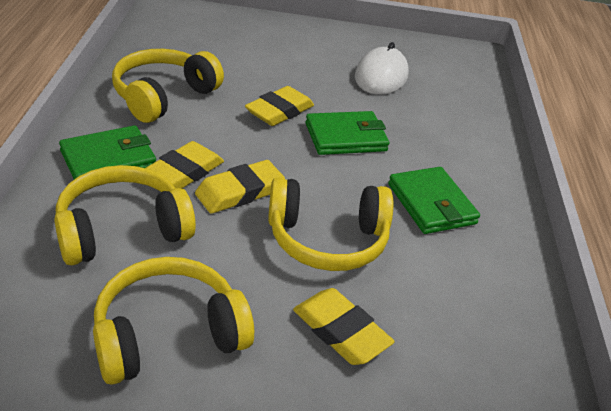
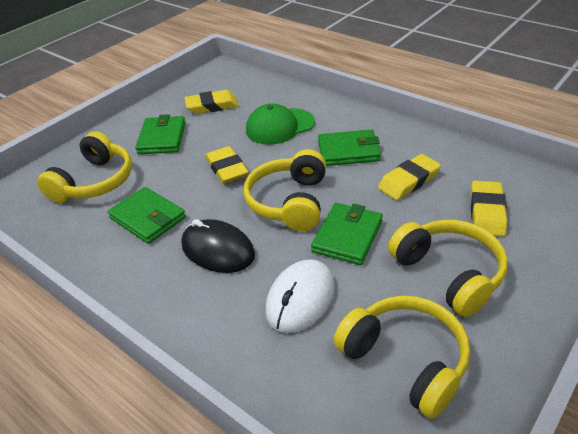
black mouse: 0 -> 1
green cap: 0 -> 1
green wallet: 3 -> 4

